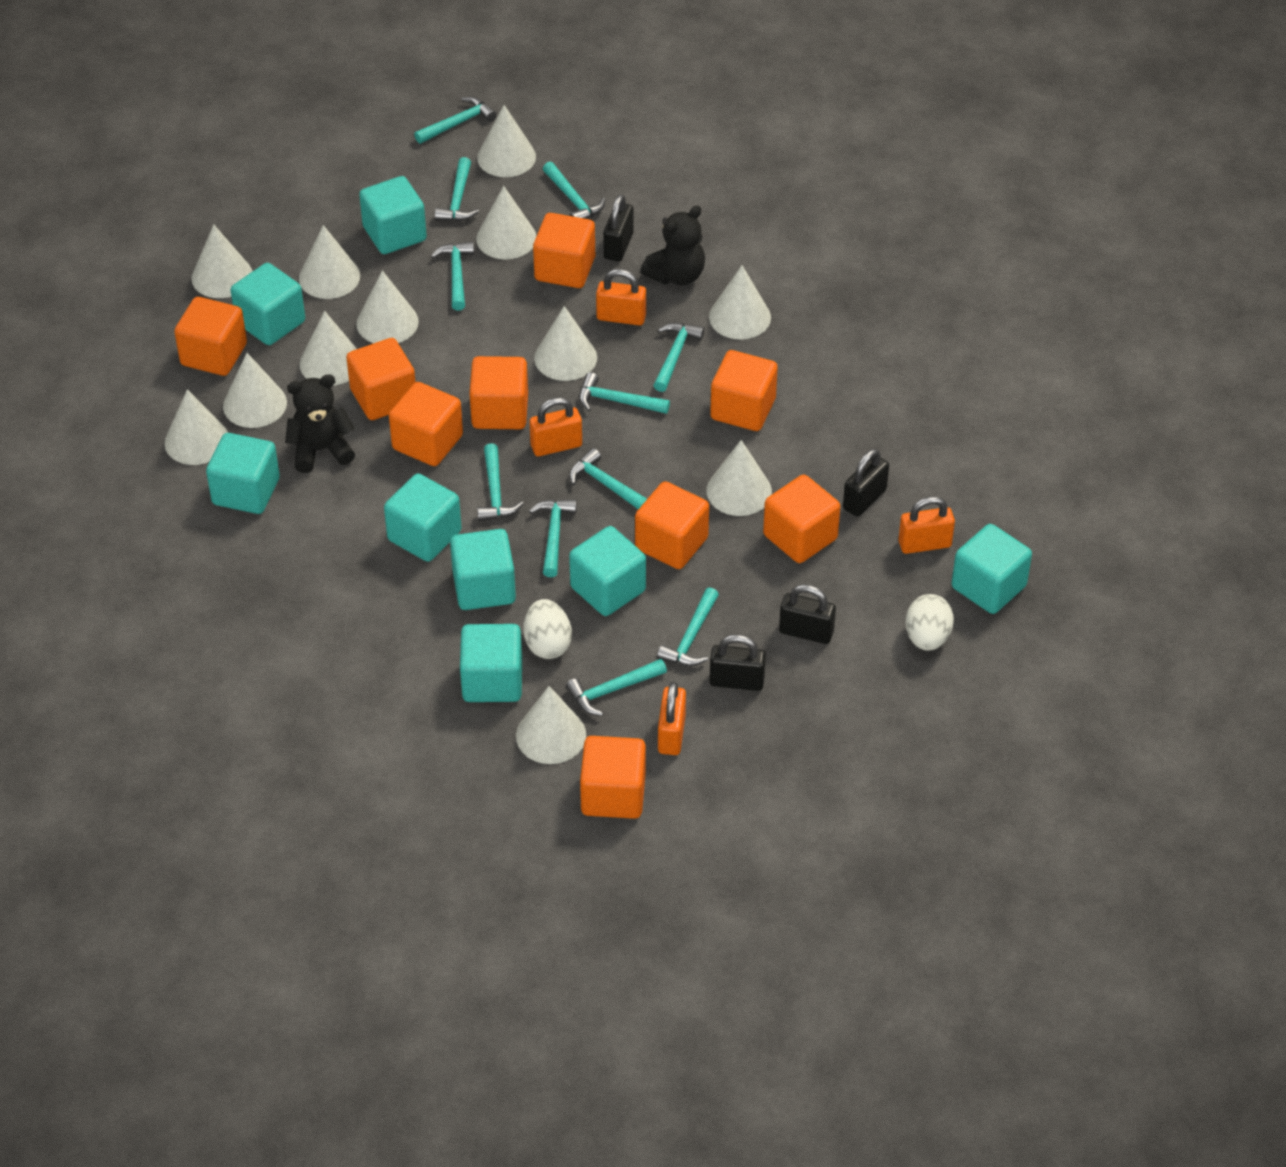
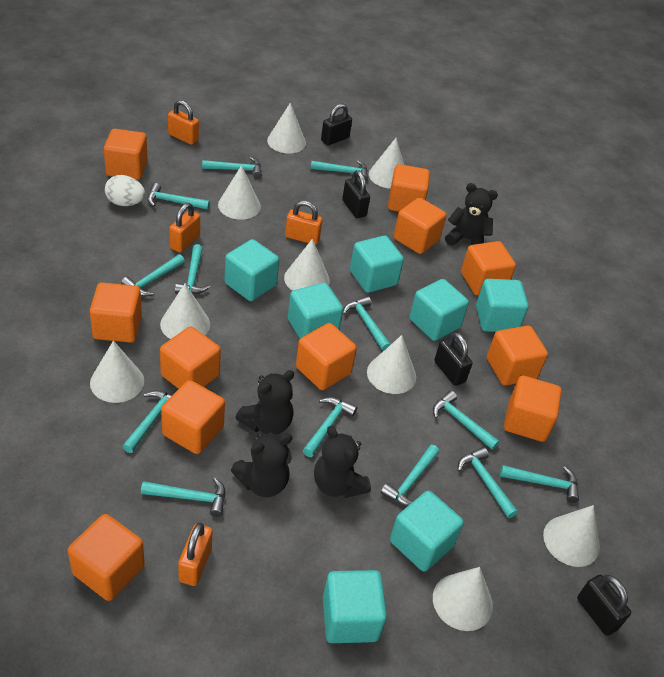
black teddy bear: 2 -> 4
orange cube: 9 -> 11
turquoise cube: 8 -> 7
turquoise hammer: 11 -> 13
white cone: 12 -> 9
white egg: 2 -> 1

